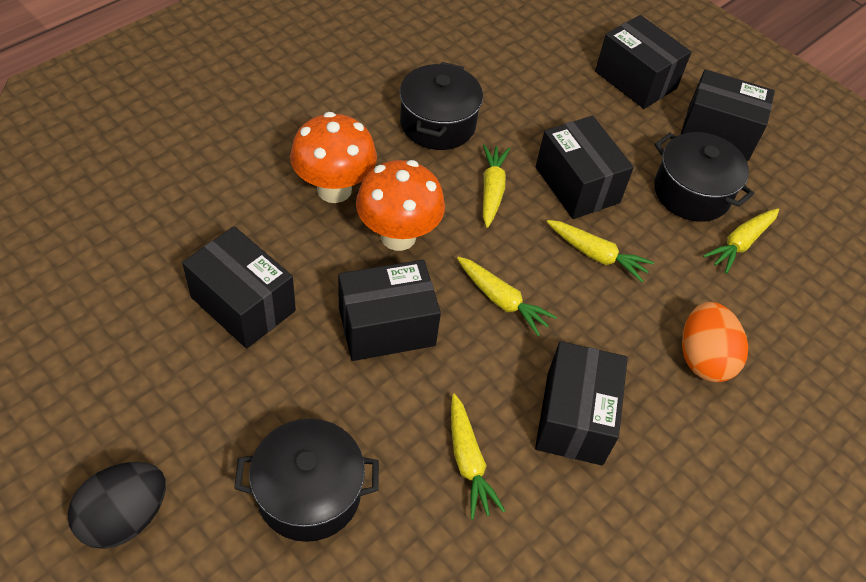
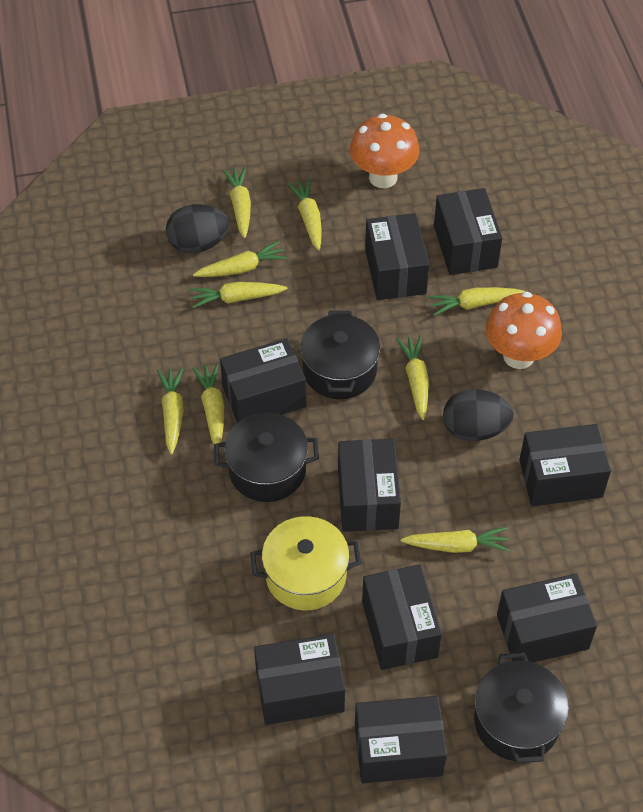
black box: 6 -> 9
black egg: 1 -> 2
orange egg: 1 -> 0
yellow carrot: 5 -> 9
yellow pot: 0 -> 1

